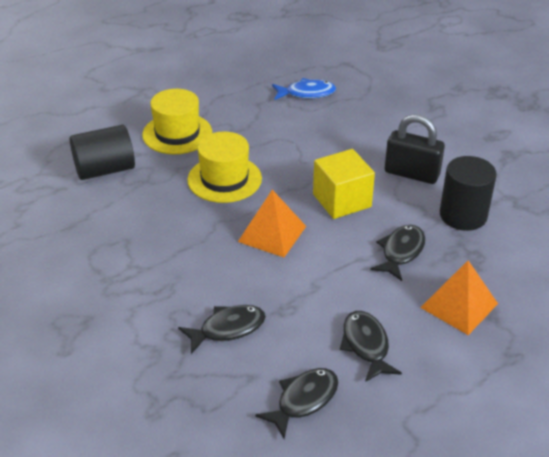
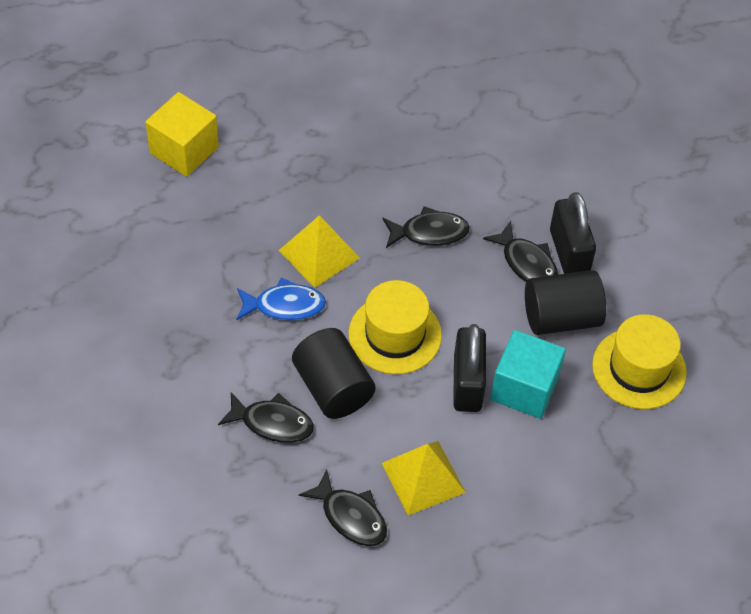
black padlock: 1 -> 2
orange pyramid: 2 -> 0
turquoise cube: 0 -> 1
yellow pyramid: 0 -> 2

